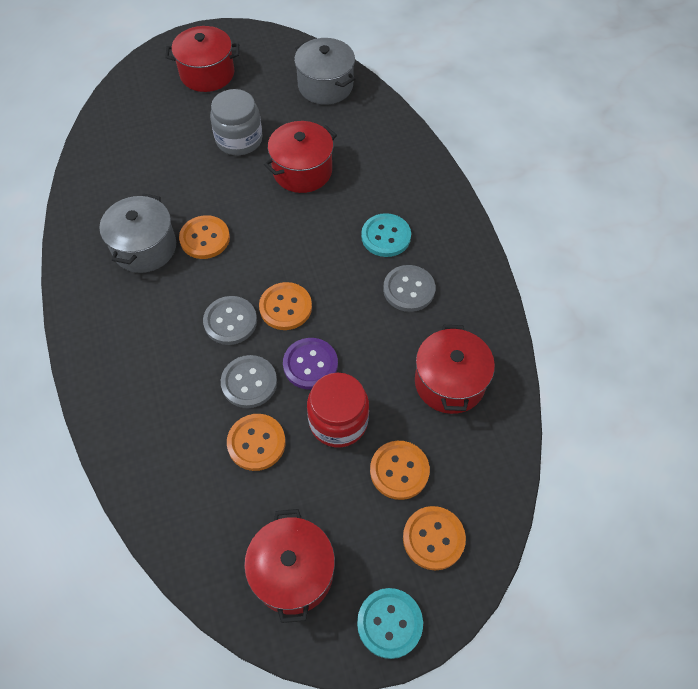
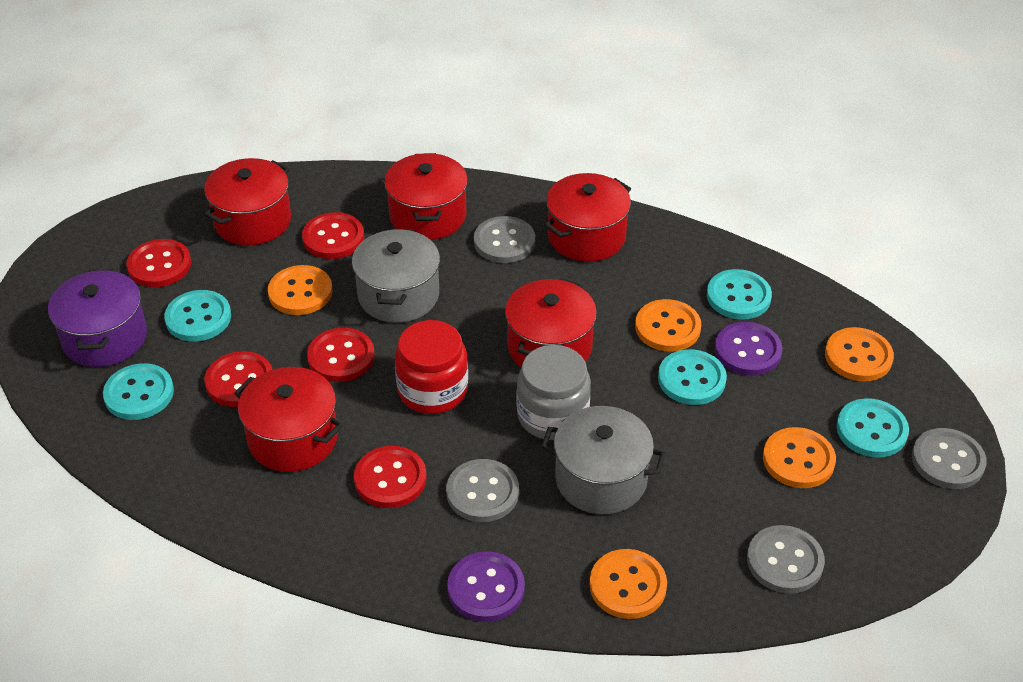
grey button: 3 -> 4
purple button: 1 -> 2
purple pot: 0 -> 1
red button: 0 -> 5
red pot: 4 -> 5
turquoise button: 2 -> 5

